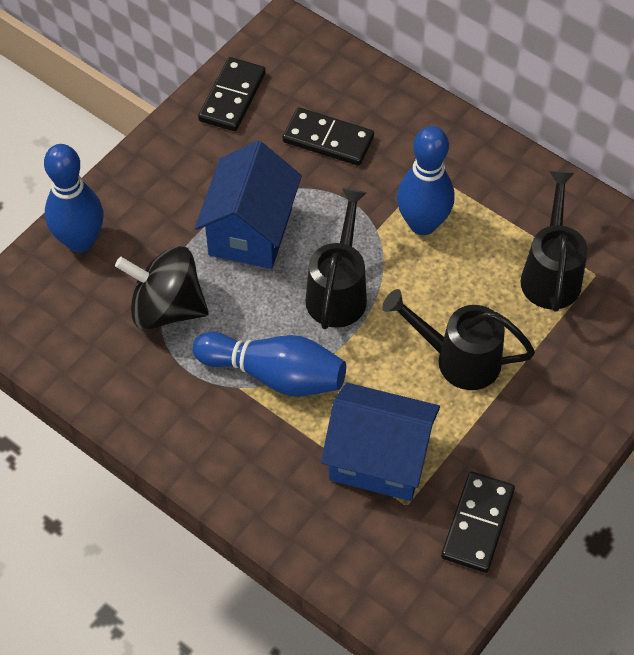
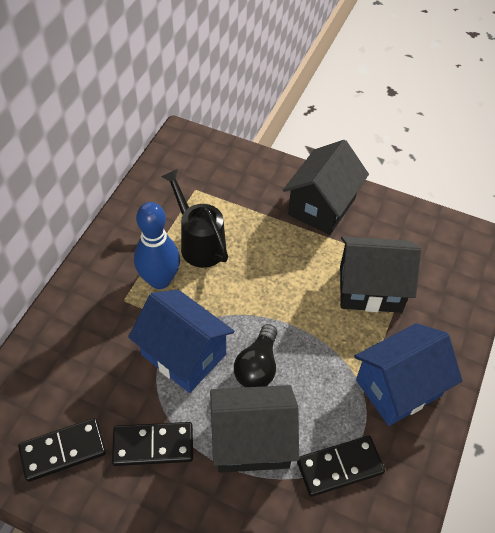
black house: 0 -> 3
black light bulb: 0 -> 1
black spinning top: 1 -> 0
black watering can: 3 -> 1
blue bowling pin: 3 -> 1

